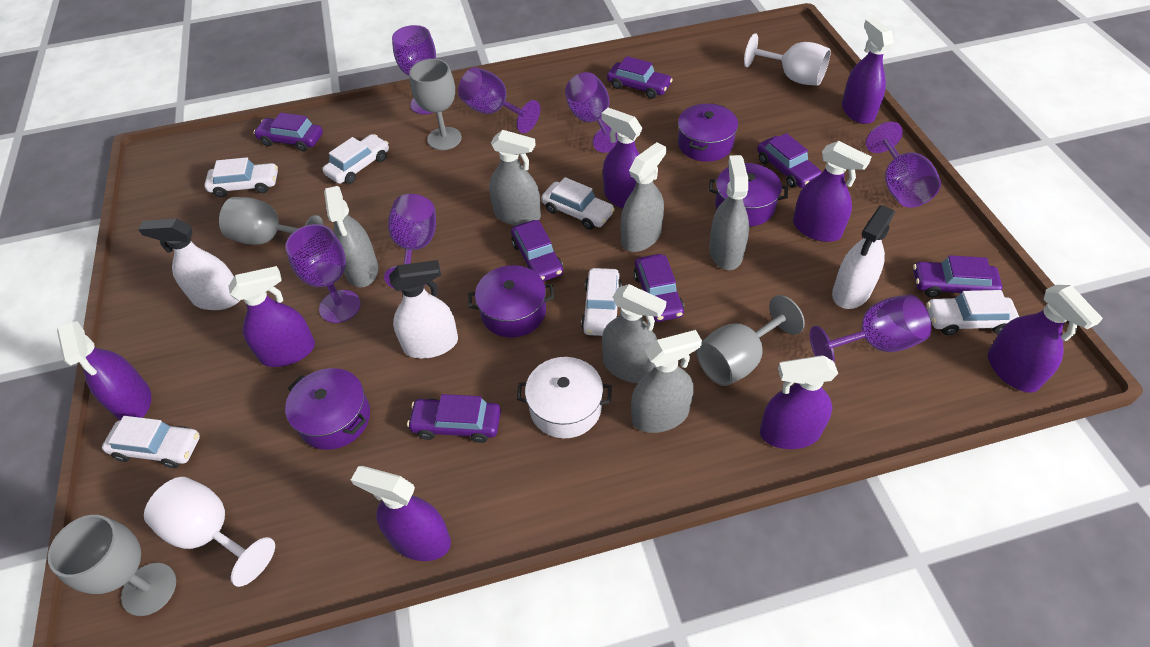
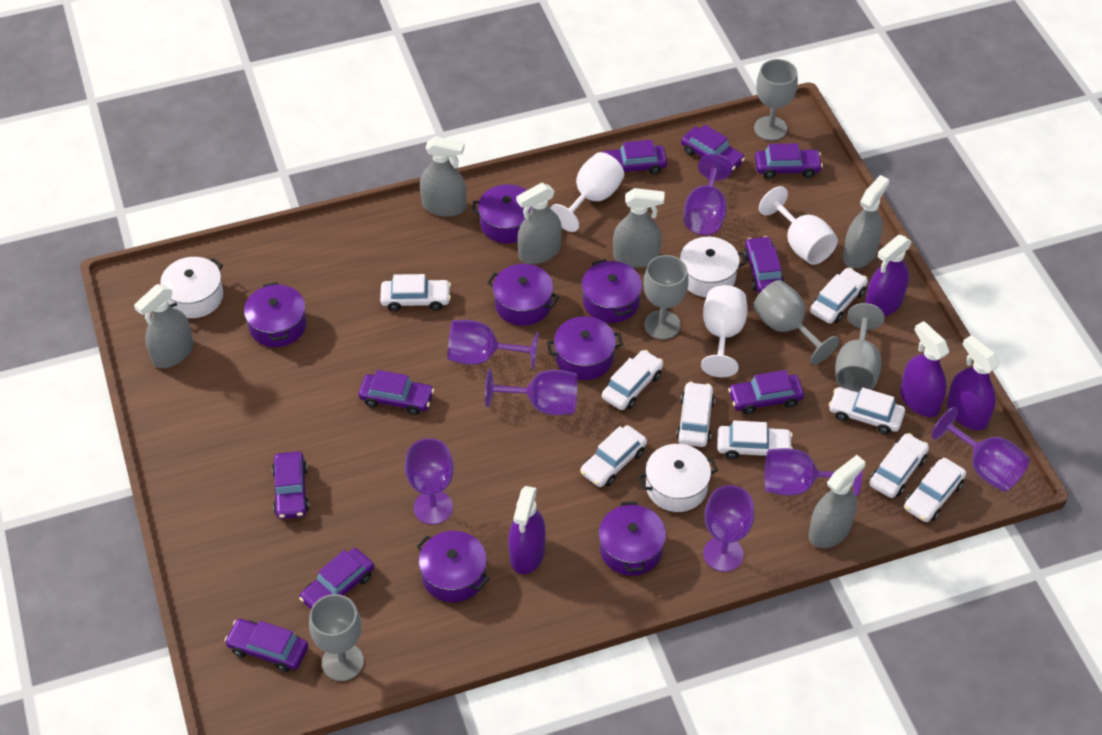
grey goblet: 4 -> 5
purple car: 7 -> 9
purple pot: 4 -> 7
purple spray bottle: 8 -> 4
white car: 6 -> 9
white goblet: 2 -> 3
white pot: 1 -> 3
white spray bottle: 3 -> 0

